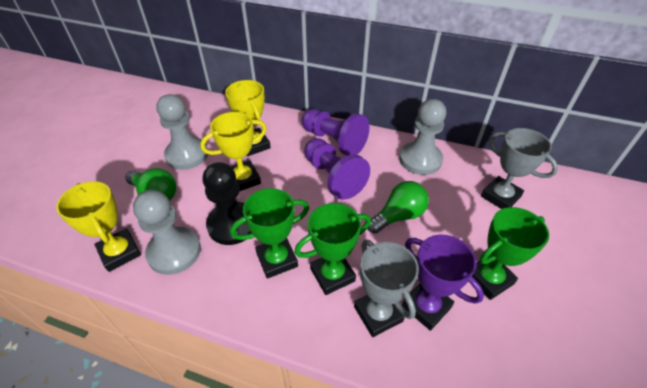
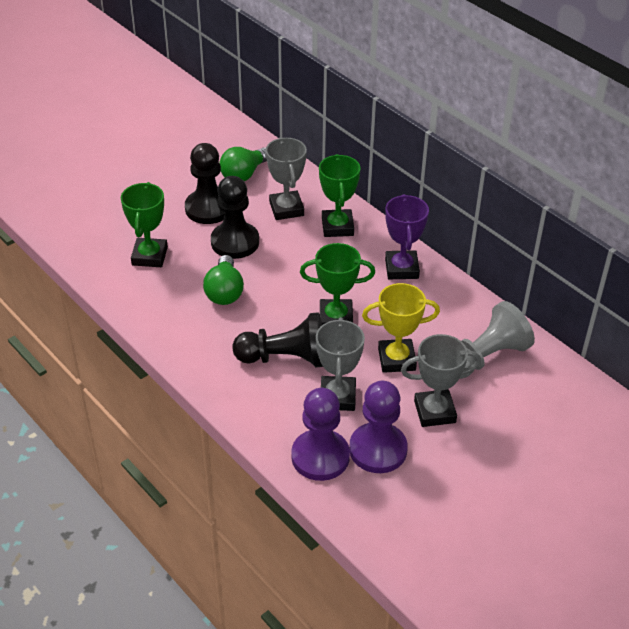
black pawn: 1 -> 3
grey pawn: 3 -> 1
grey trophy: 2 -> 3
yellow trophy: 3 -> 1

